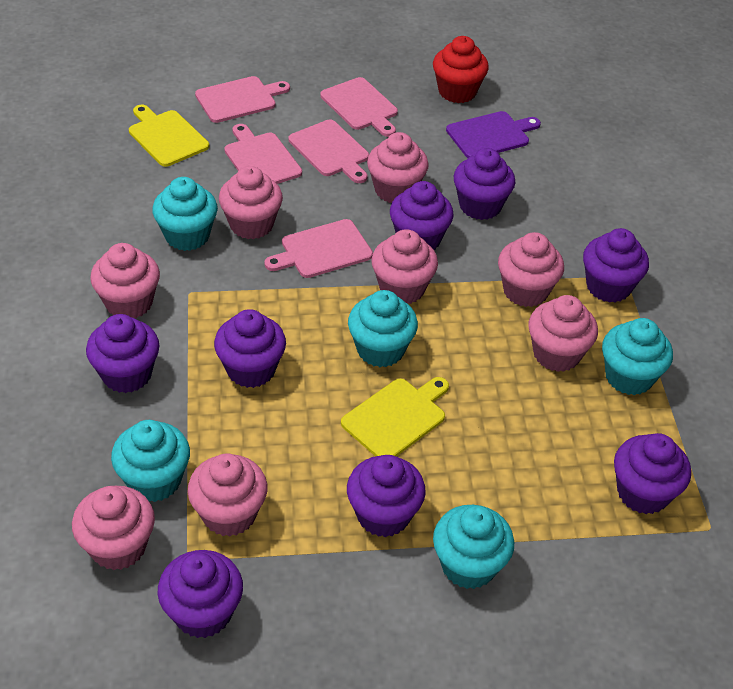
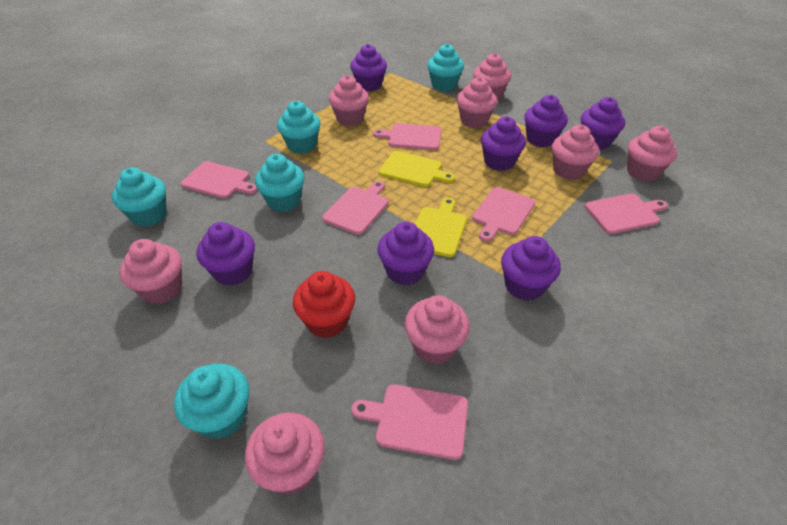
pink cutting board: 5 -> 6
purple cupcake: 8 -> 7
purple cutting board: 1 -> 0

